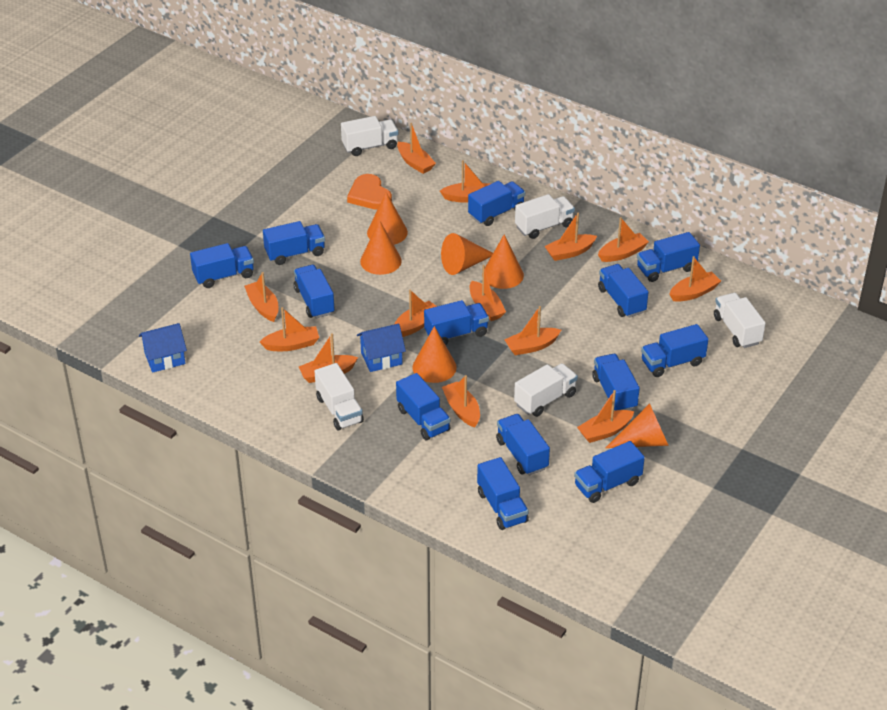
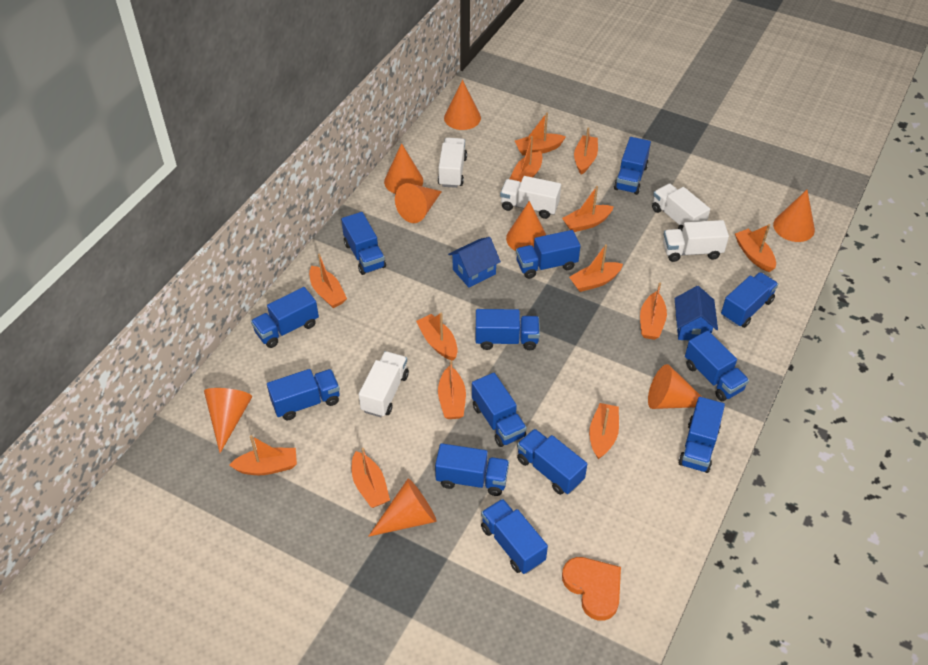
orange cone: 6 -> 8

